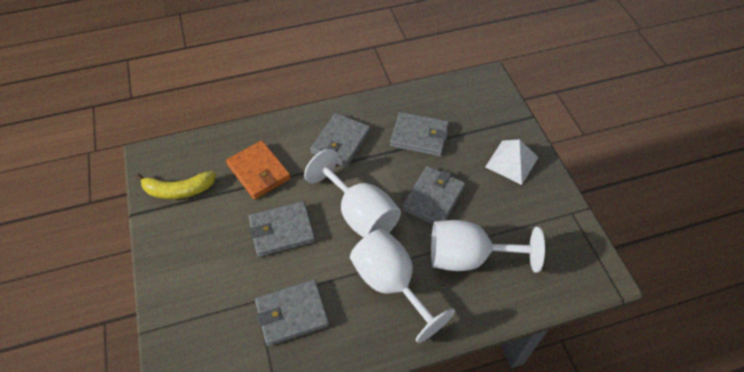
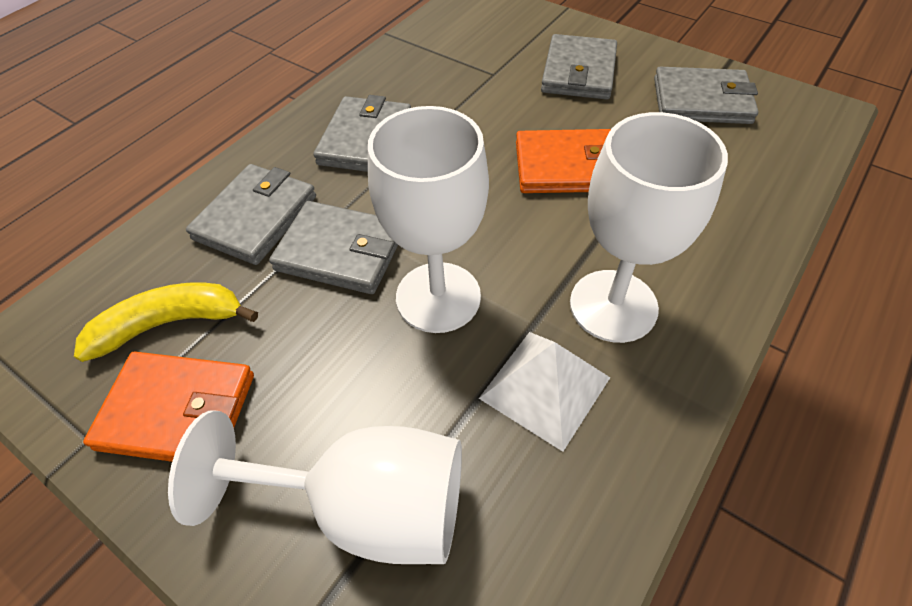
orange wallet: 1 -> 2

